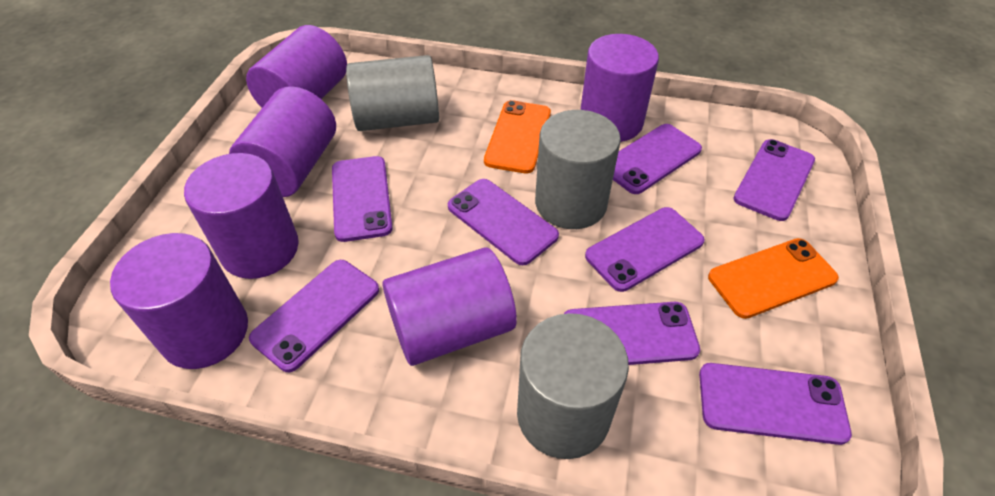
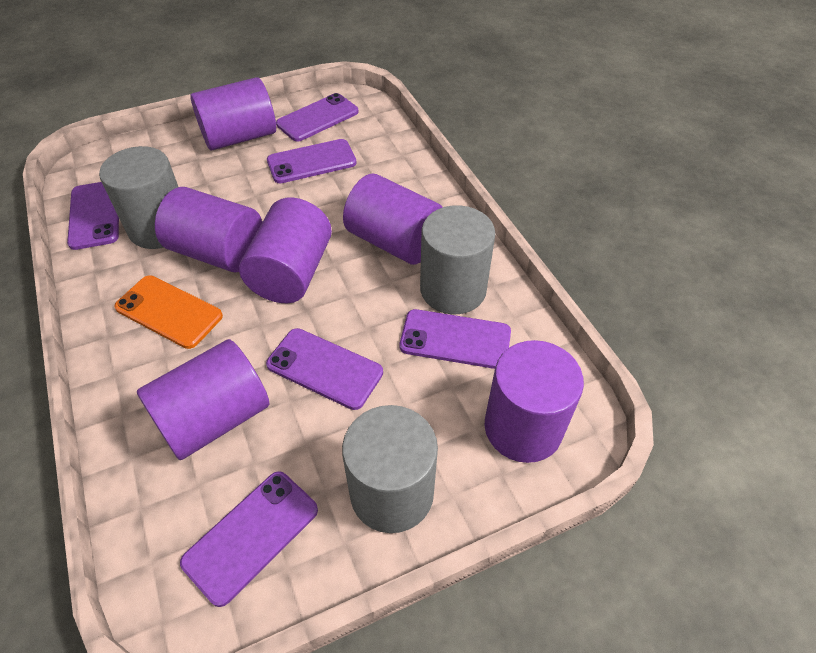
orange phone: 2 -> 1
purple phone: 8 -> 6

